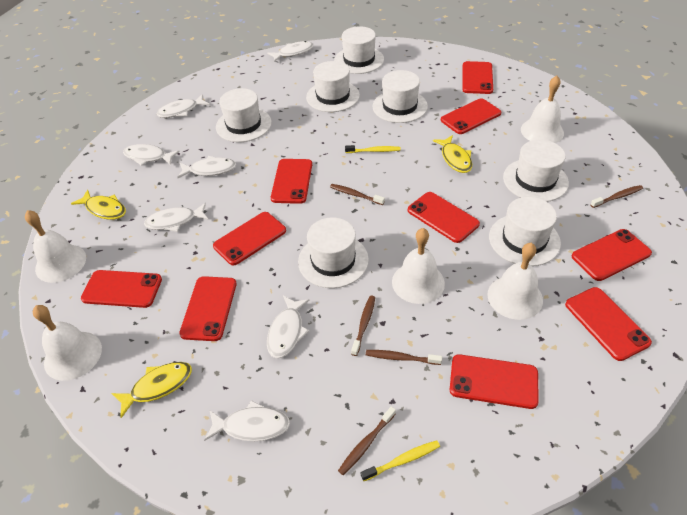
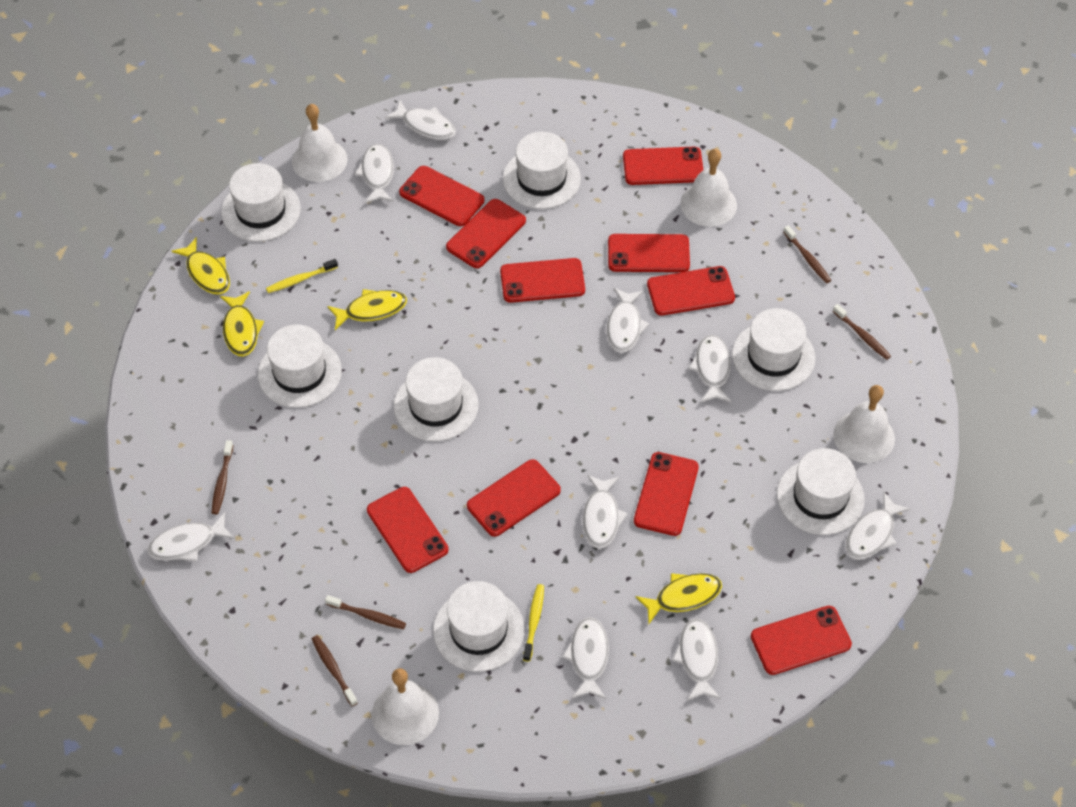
white bell: 5 -> 4
white fish: 7 -> 9
yellow fish: 3 -> 4

